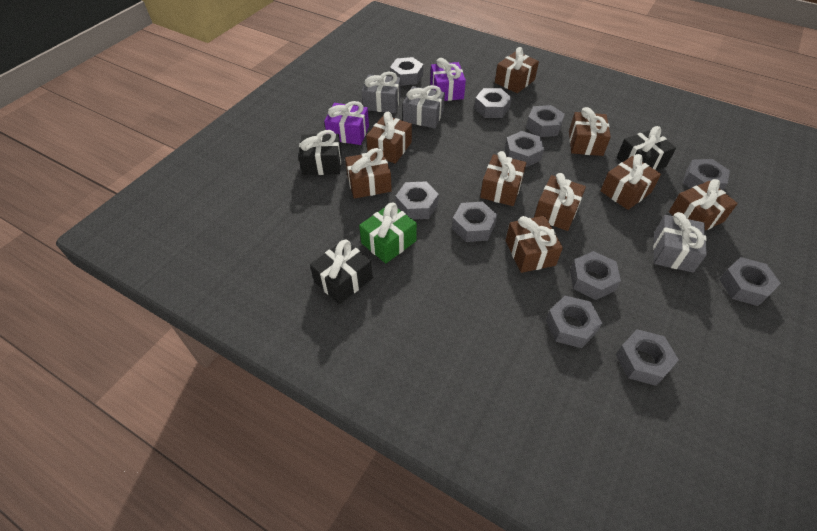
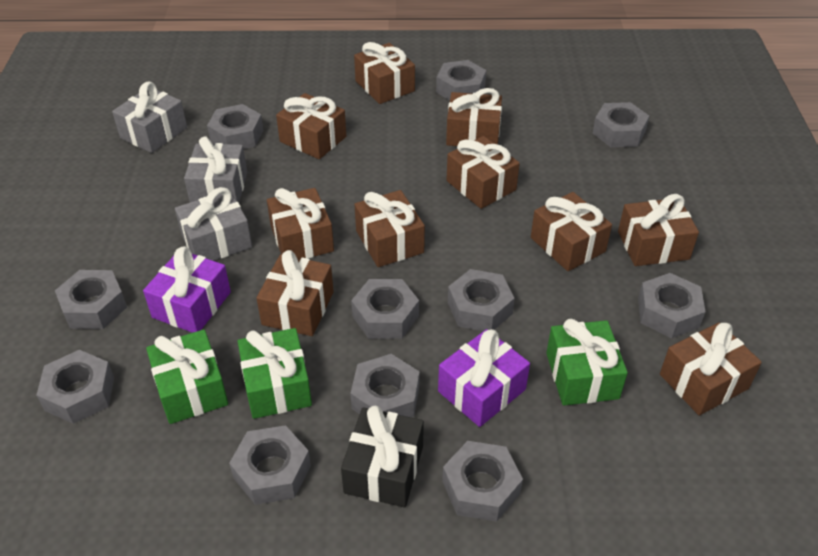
black gift: 3 -> 1
brown gift: 9 -> 10
green gift: 1 -> 3

